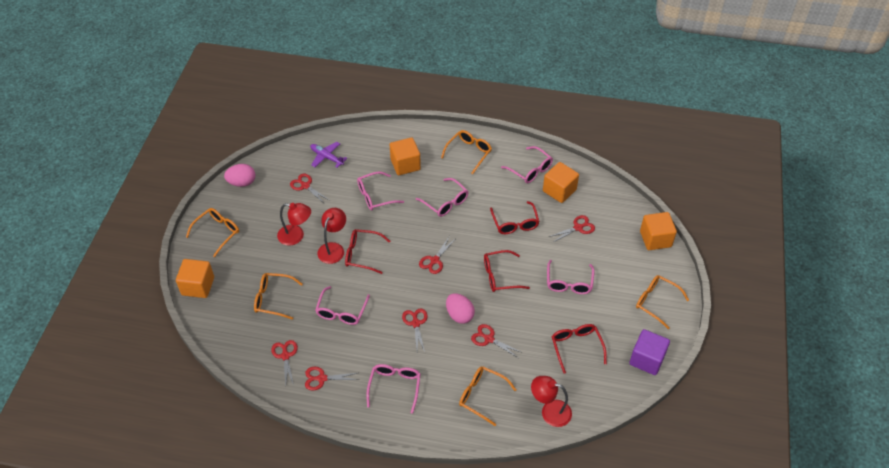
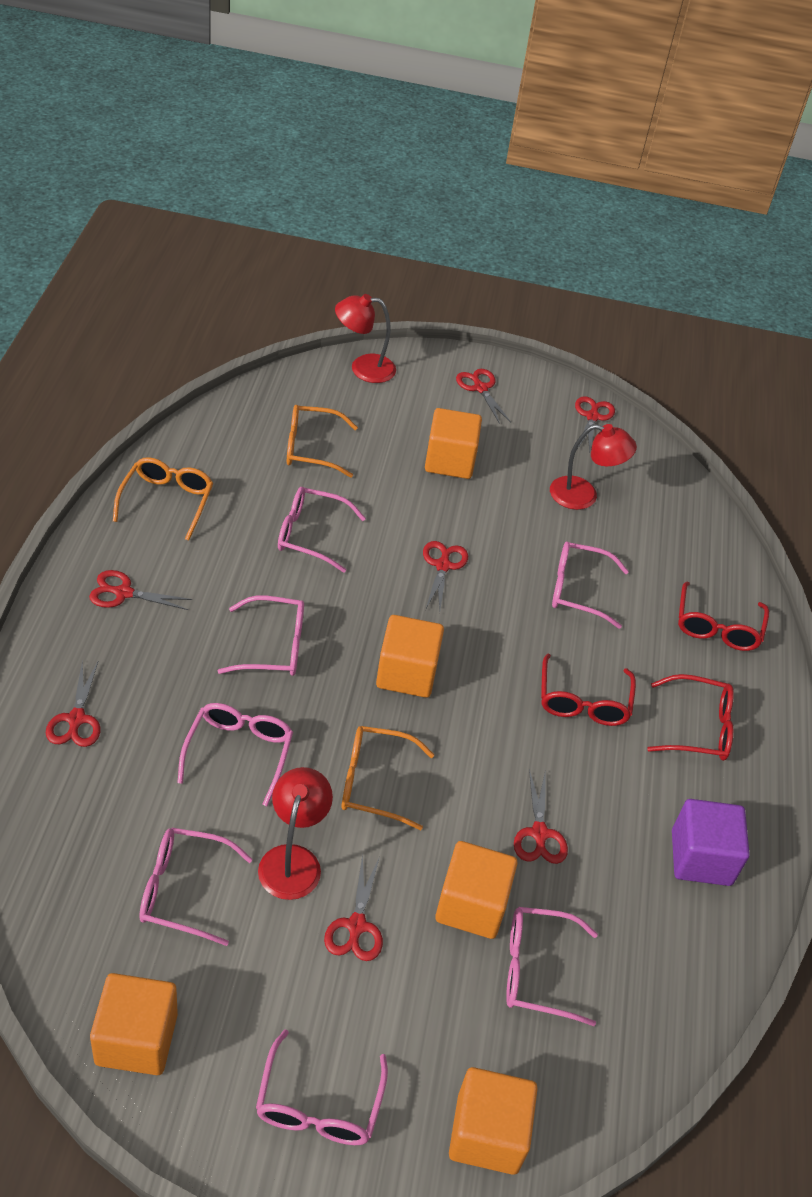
orange cube: 4 -> 5
orange glasses: 5 -> 3
pink egg: 2 -> 0
pink glasses: 6 -> 7
purple plane: 1 -> 0
red glasses: 4 -> 3

